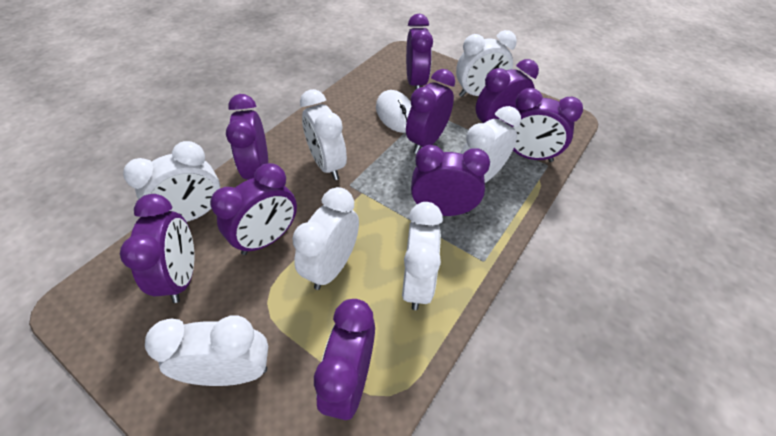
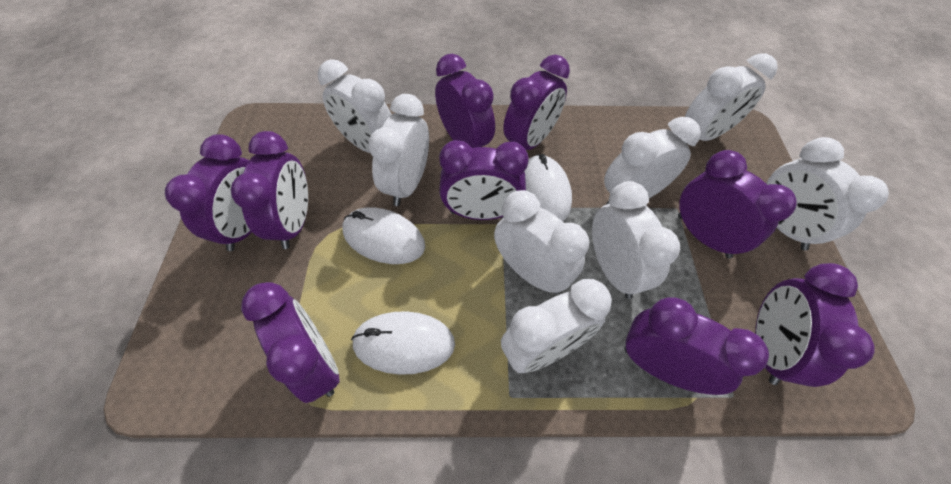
white clock: 7 -> 8
white mouse: 1 -> 3

